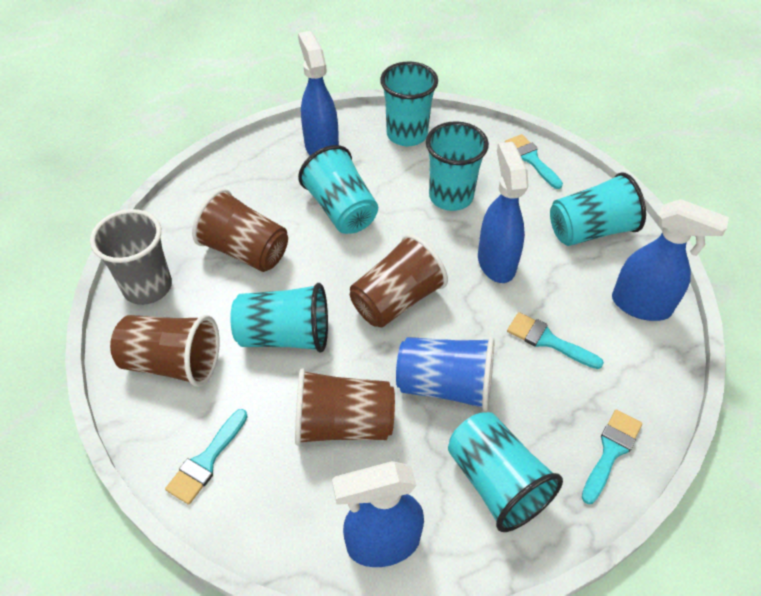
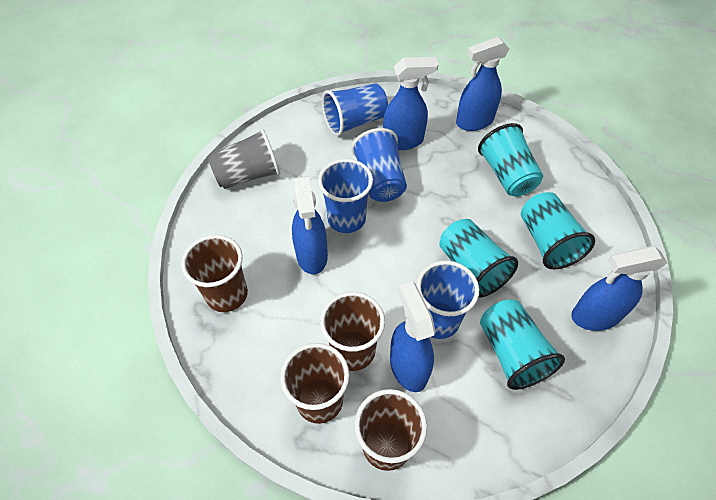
blue cup: 1 -> 4
blue spray bottle: 4 -> 5
turquoise brush: 4 -> 0
turquoise cup: 6 -> 4

